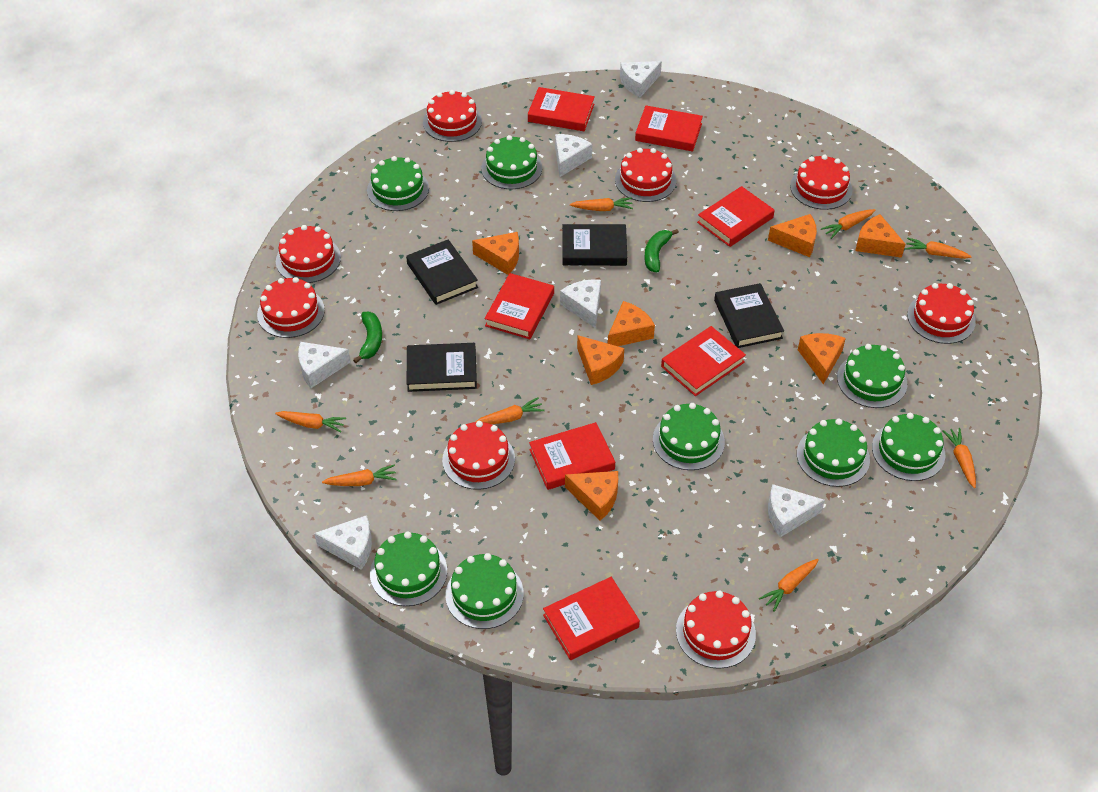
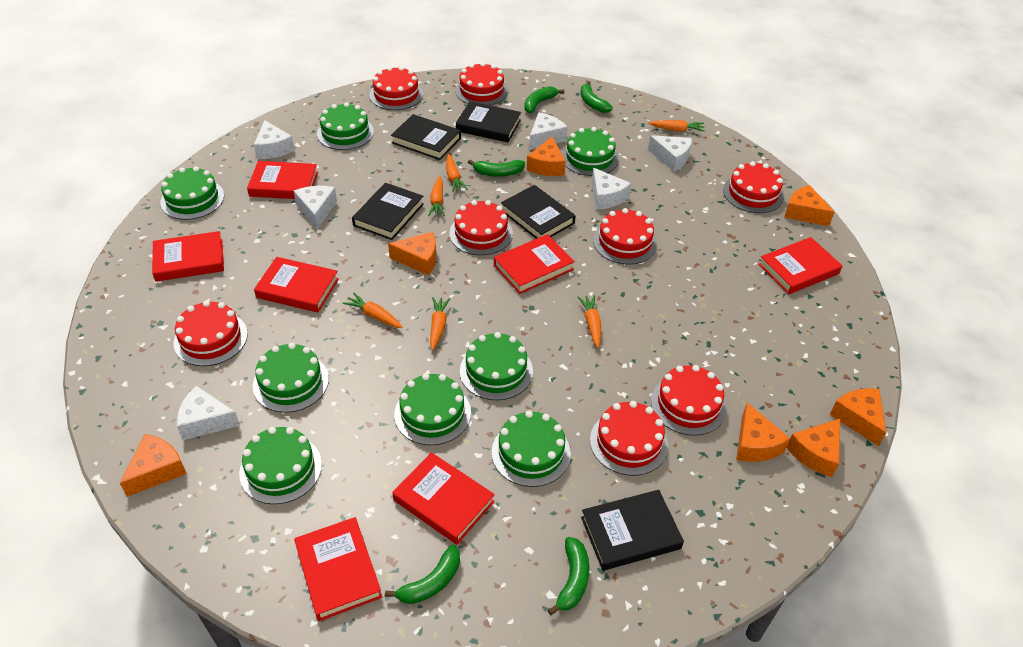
black book: 4 -> 5
green banana: 2 -> 5
orange carrot: 8 -> 6

